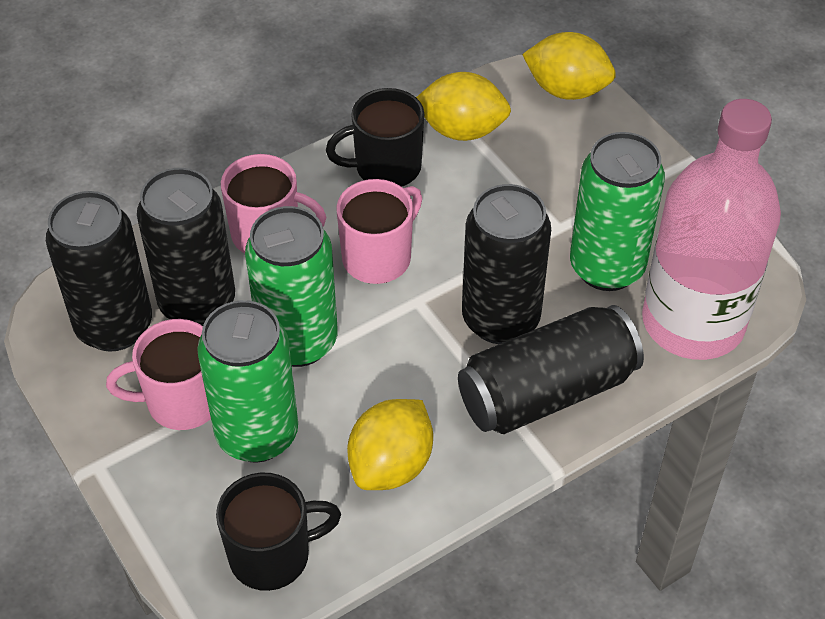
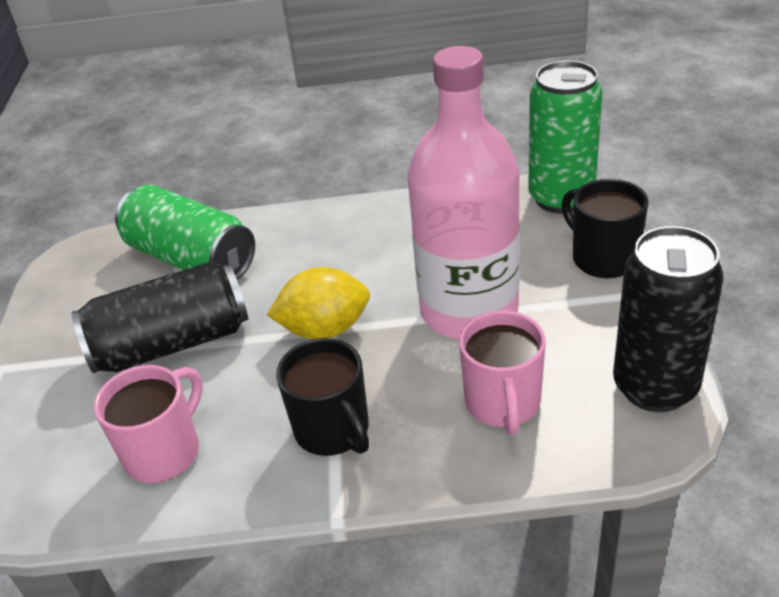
black can: 4 -> 2
green can: 3 -> 2
pink mug: 3 -> 2
yellow lemon: 3 -> 1

